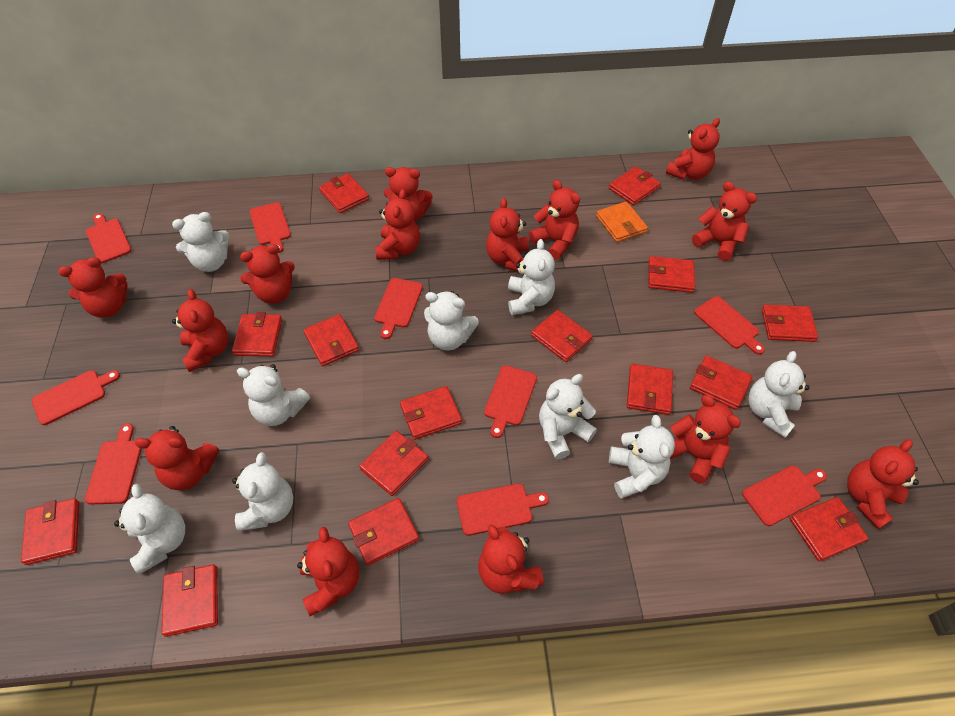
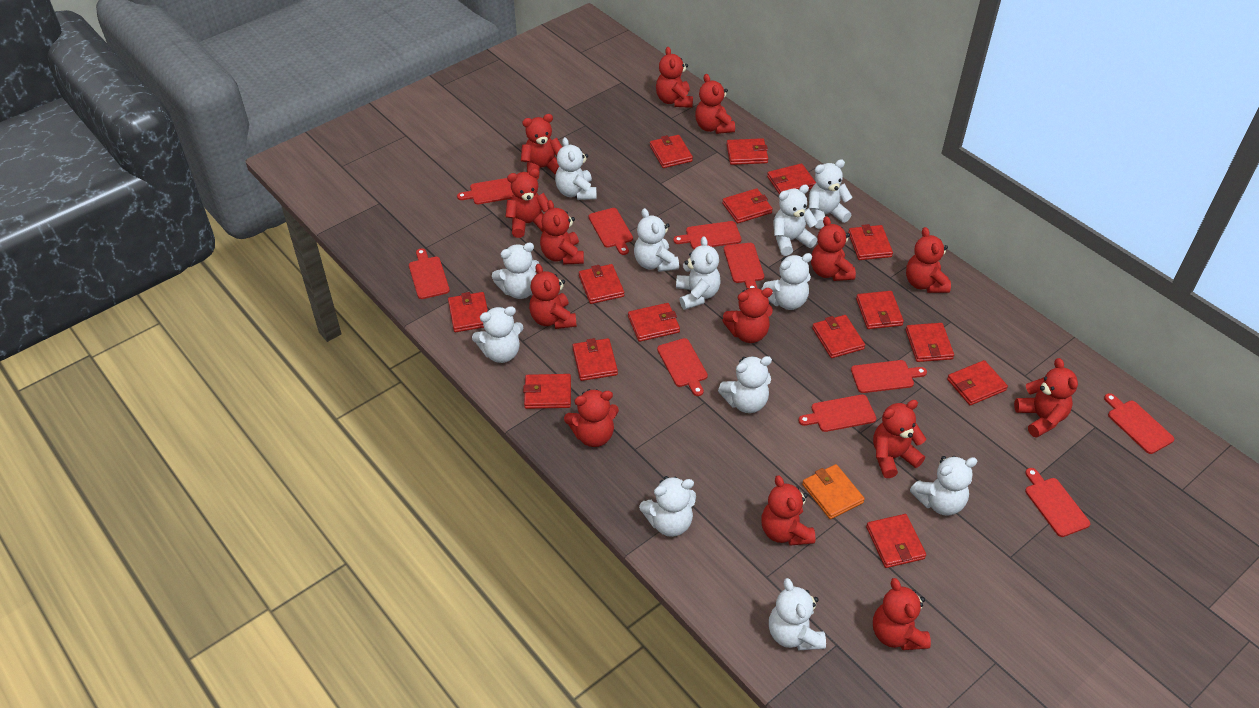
red cutting board: 9 -> 10
white teddy bear: 9 -> 12

